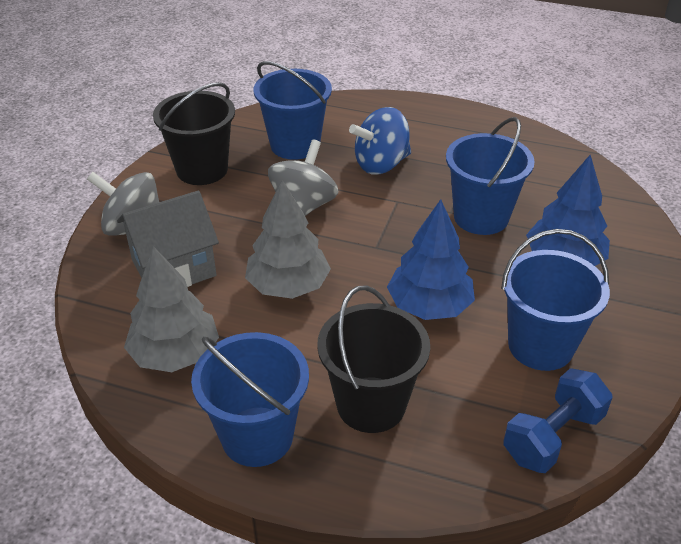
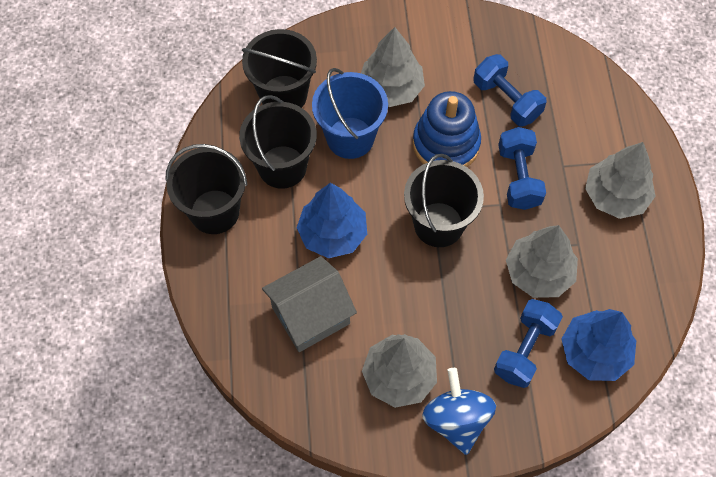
black bucket: 2 -> 4
blue bucket: 4 -> 1
blue dumbbell: 1 -> 3
blue stacking toy: 0 -> 1
grey spinning top: 2 -> 0
grey tree: 2 -> 4

